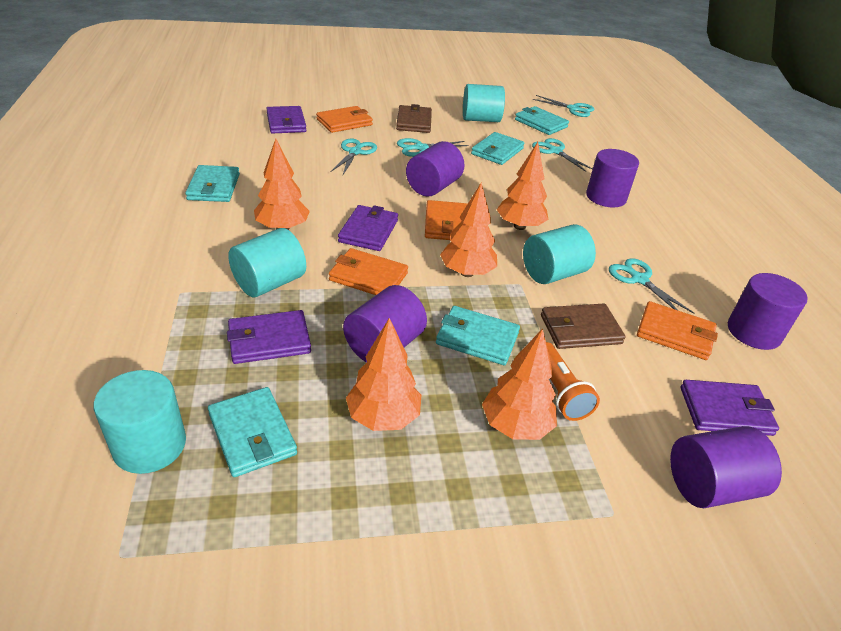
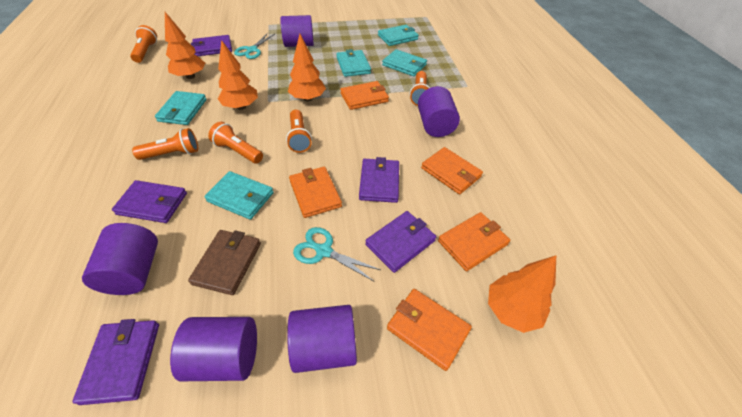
brown wallet: 2 -> 1
orange flashlight: 1 -> 5
orange tree: 5 -> 4
orange wallet: 4 -> 5
purple wallet: 4 -> 5
turquoise cylinder: 4 -> 0
turquoise scissors: 5 -> 2

